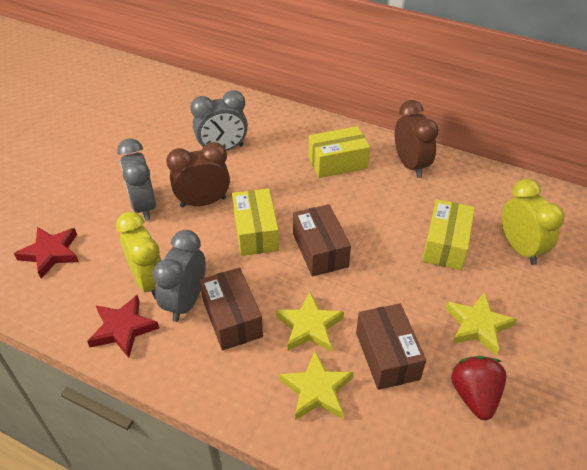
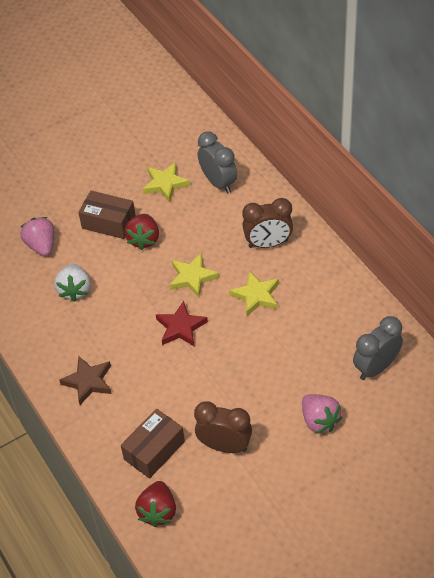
brown box: 3 -> 2
brown star: 0 -> 1
grey clock: 3 -> 2
pink strawberry: 0 -> 2
red star: 2 -> 1
red strawberry: 1 -> 2
white strawberry: 0 -> 1
yellow box: 3 -> 0
yellow clock: 2 -> 0

